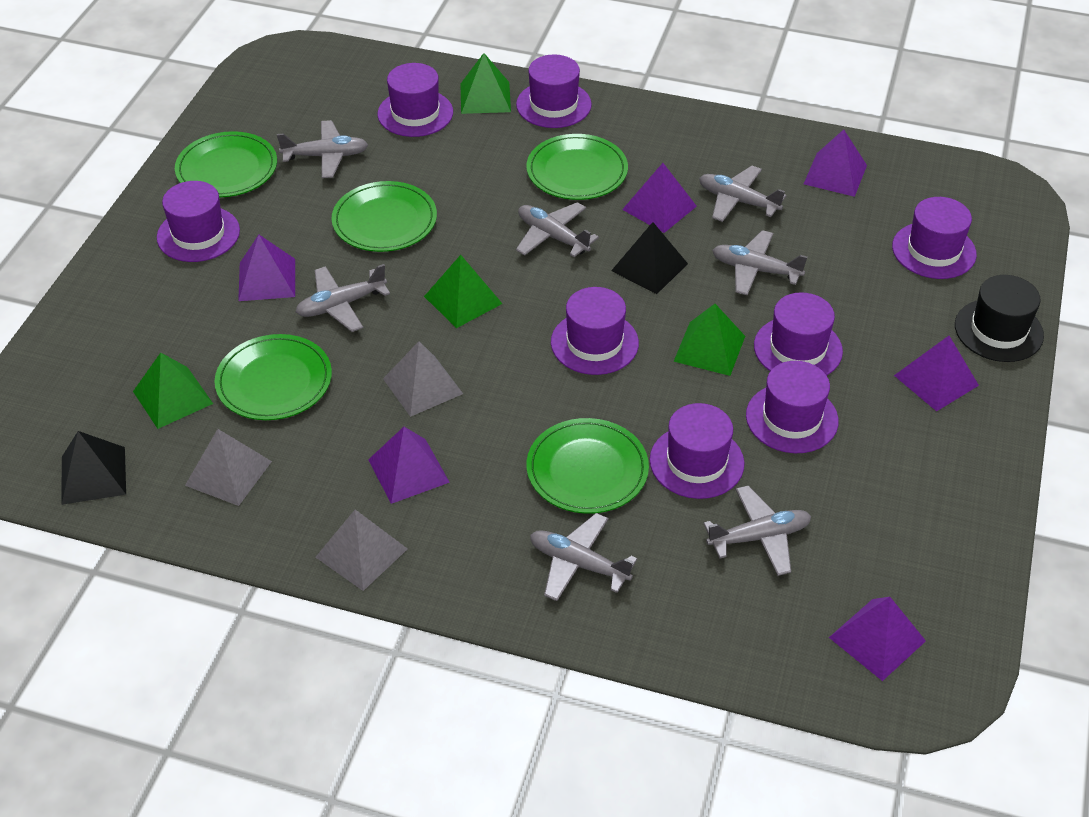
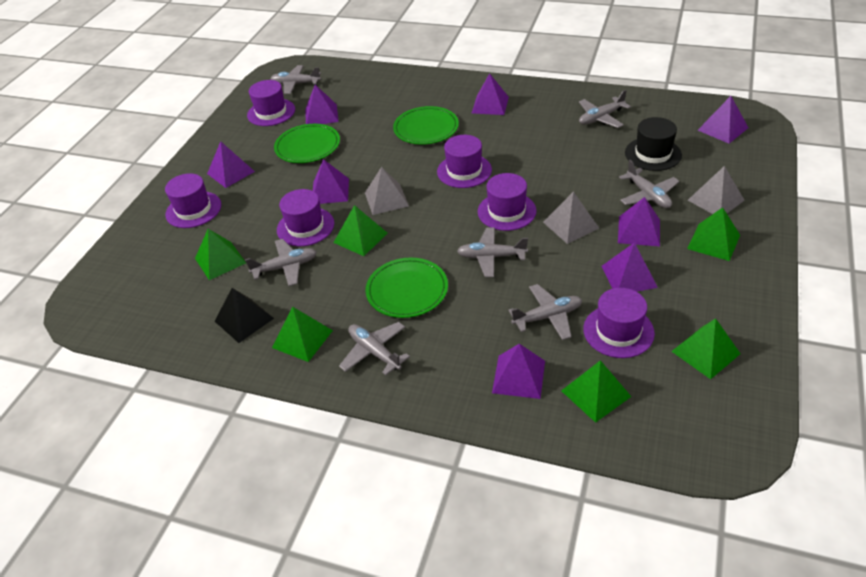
black pyramid: 2 -> 1
green plate: 5 -> 3
green pyramid: 4 -> 6
purple hat: 8 -> 6
purple pyramid: 6 -> 8

